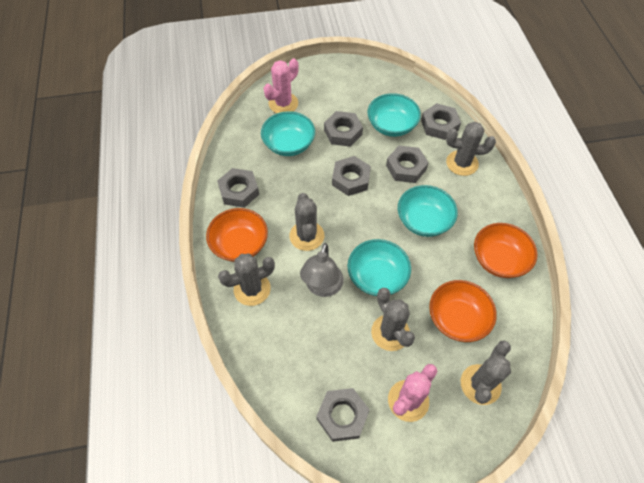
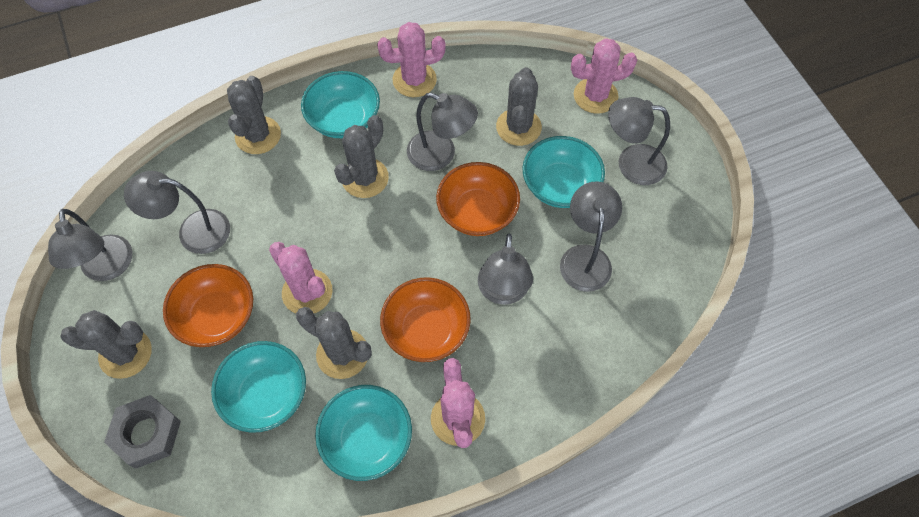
grey lamp: 1 -> 6
grey nut: 6 -> 1
pink cactus: 2 -> 4

